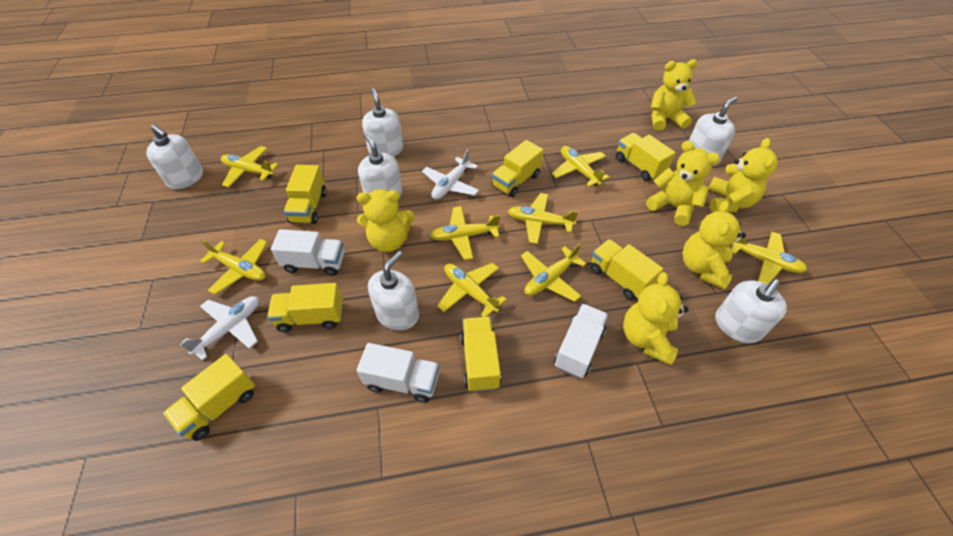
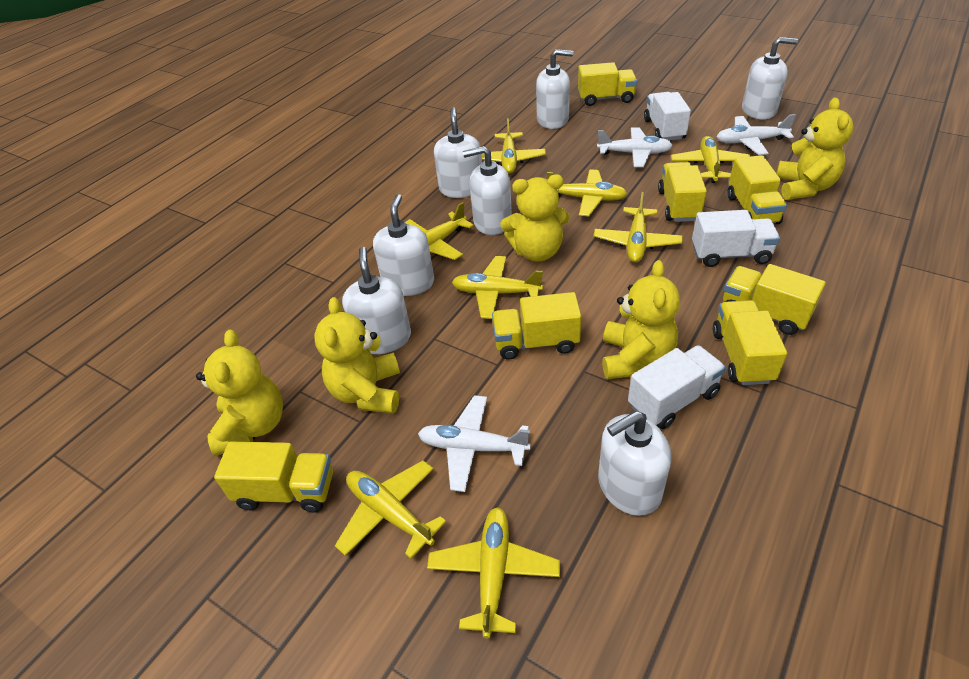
white plane: 2 -> 3
white soap dispenser: 6 -> 7
yellow teddy bear: 6 -> 5

